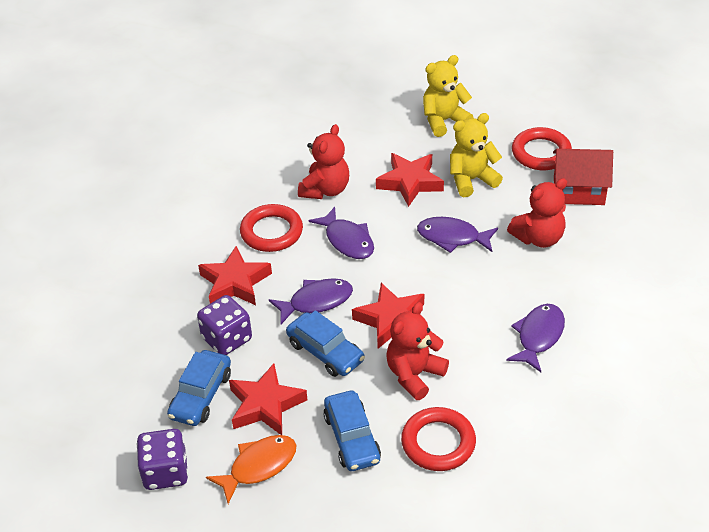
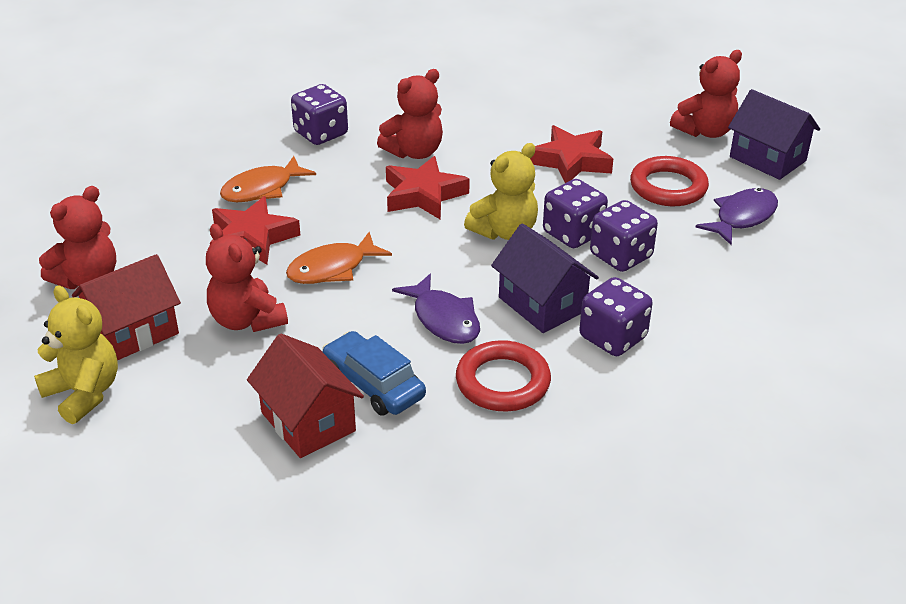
blue car: 3 -> 1
orange fish: 1 -> 2
purple dice: 2 -> 4
purple fish: 4 -> 2
purple house: 0 -> 2
red house: 1 -> 2
red ring: 3 -> 2
red star: 4 -> 3
red teddy bear: 3 -> 4

